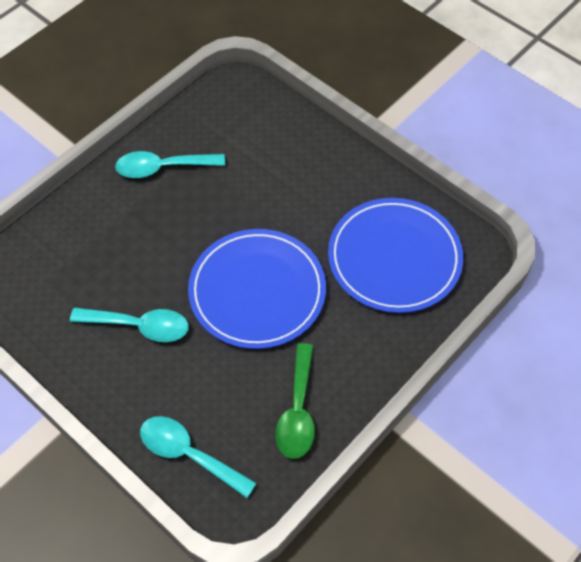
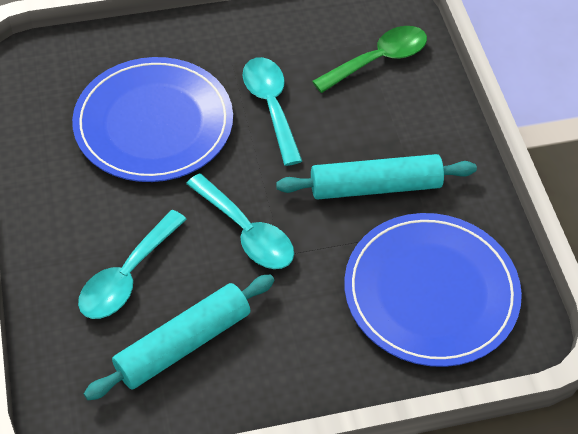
turquoise rolling pin: 0 -> 2

